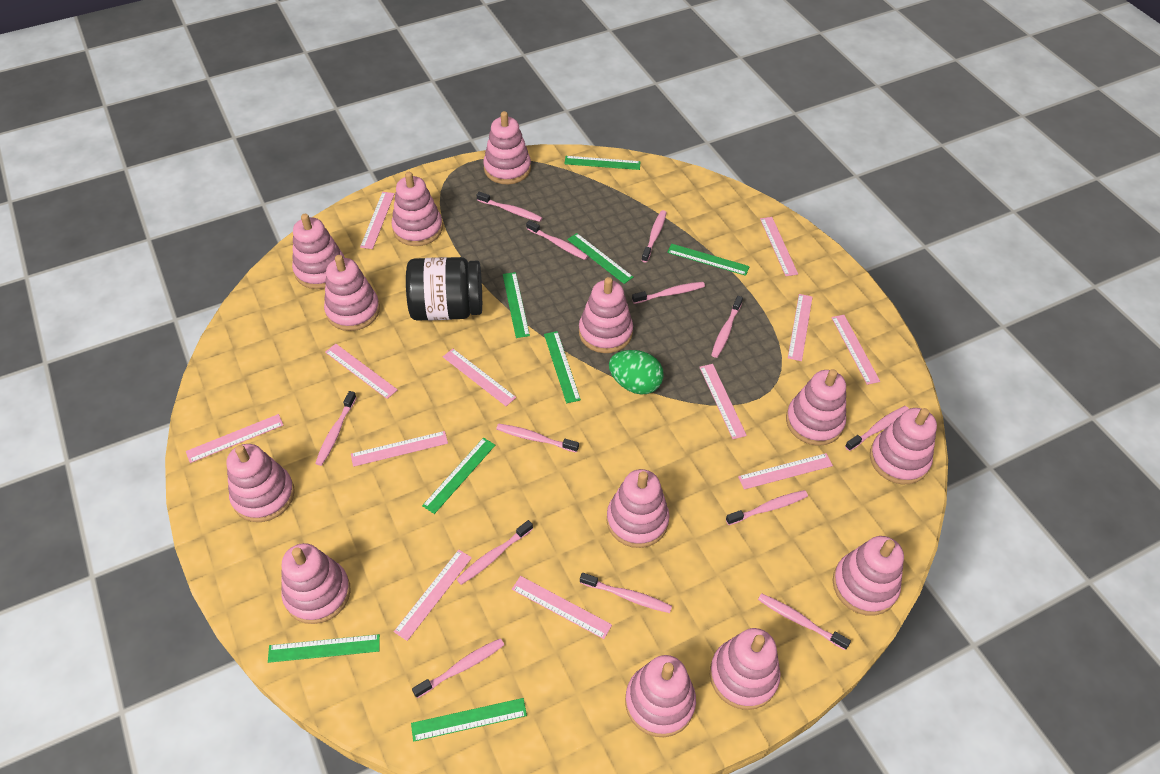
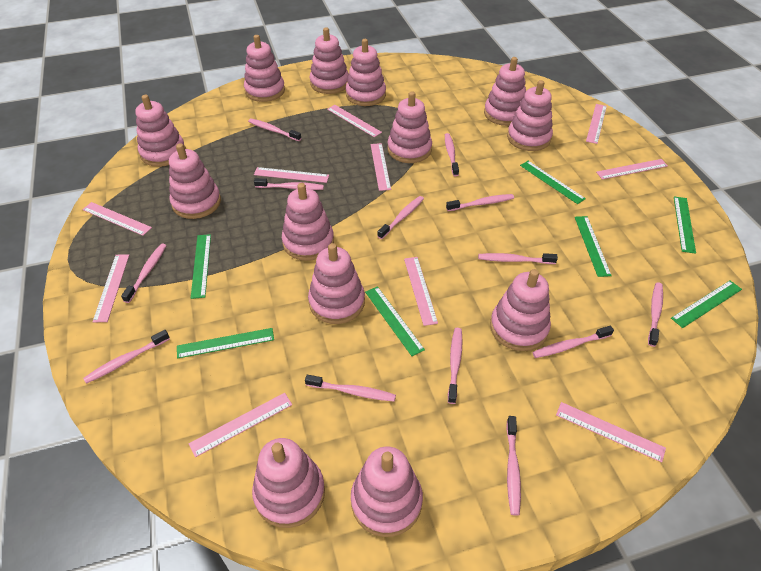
black jar: 1 -> 0
green egg: 1 -> 0
green ruler: 8 -> 7
pink ruler: 12 -> 10

